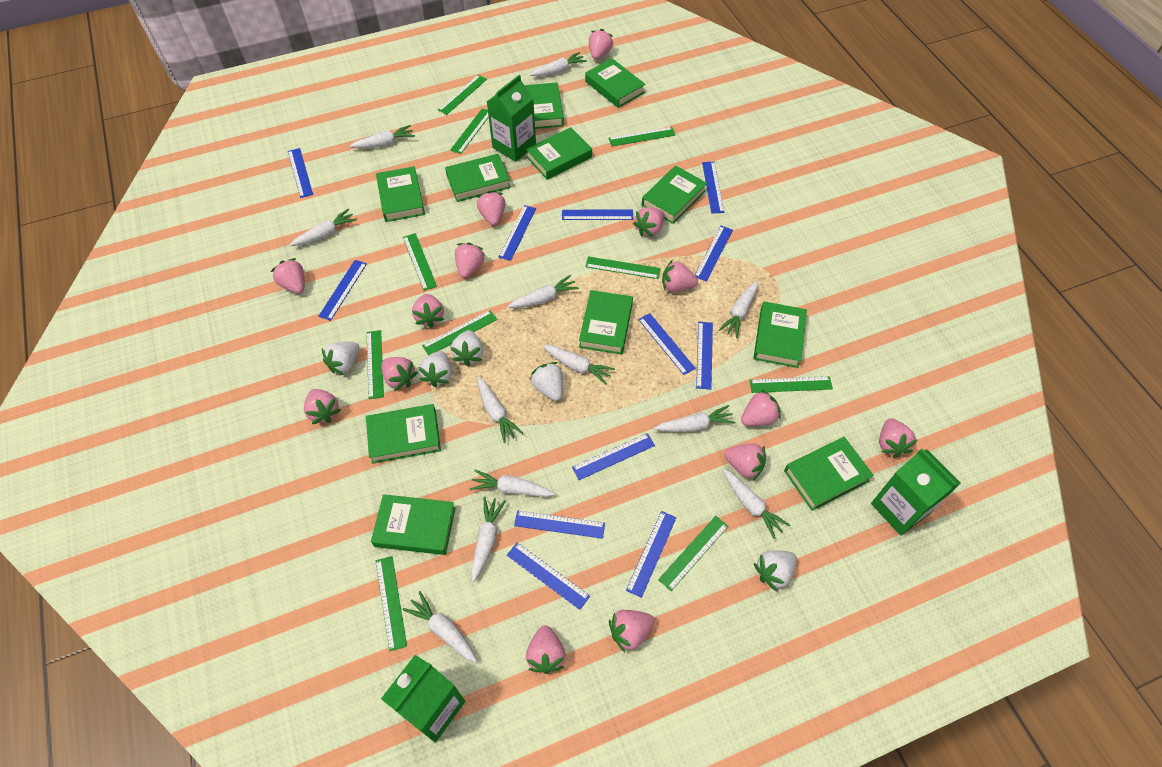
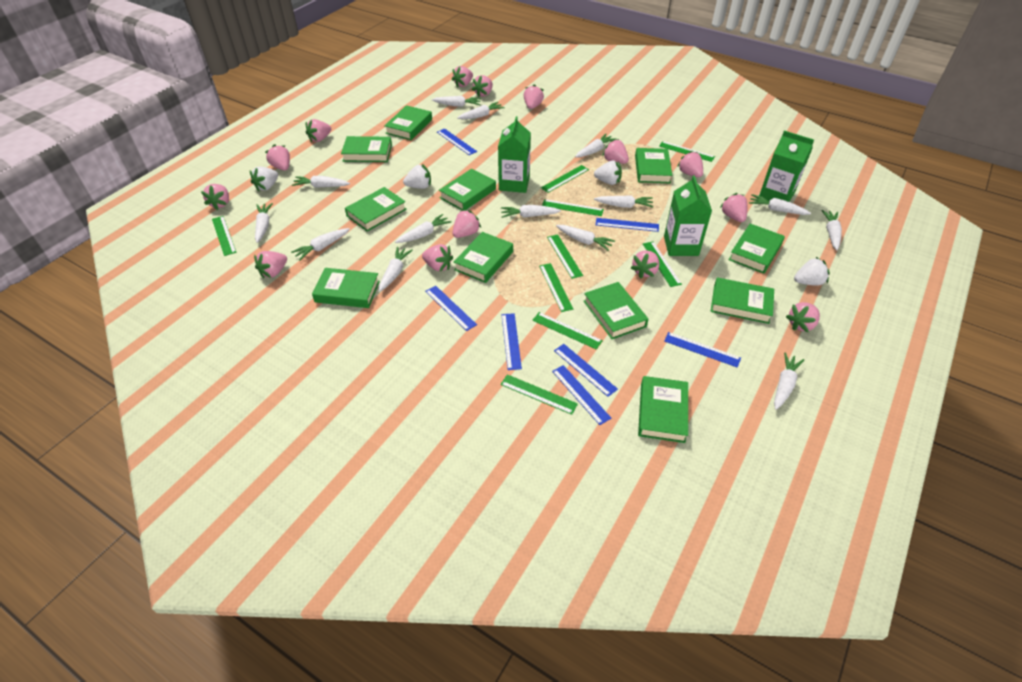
blue ruler: 12 -> 7
green ruler: 10 -> 9
white carrot: 12 -> 14
white strawberry: 5 -> 4

